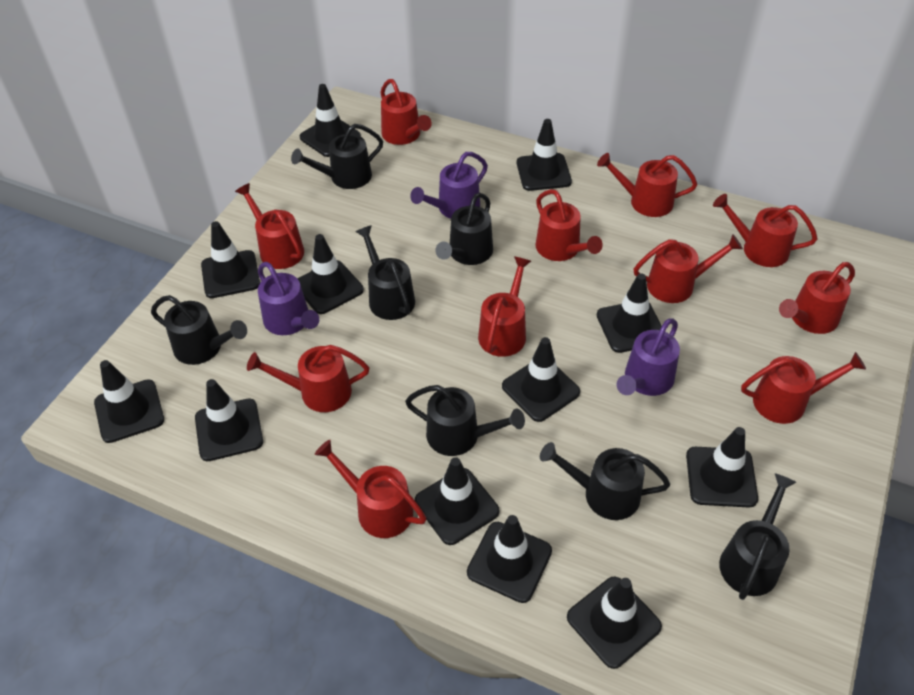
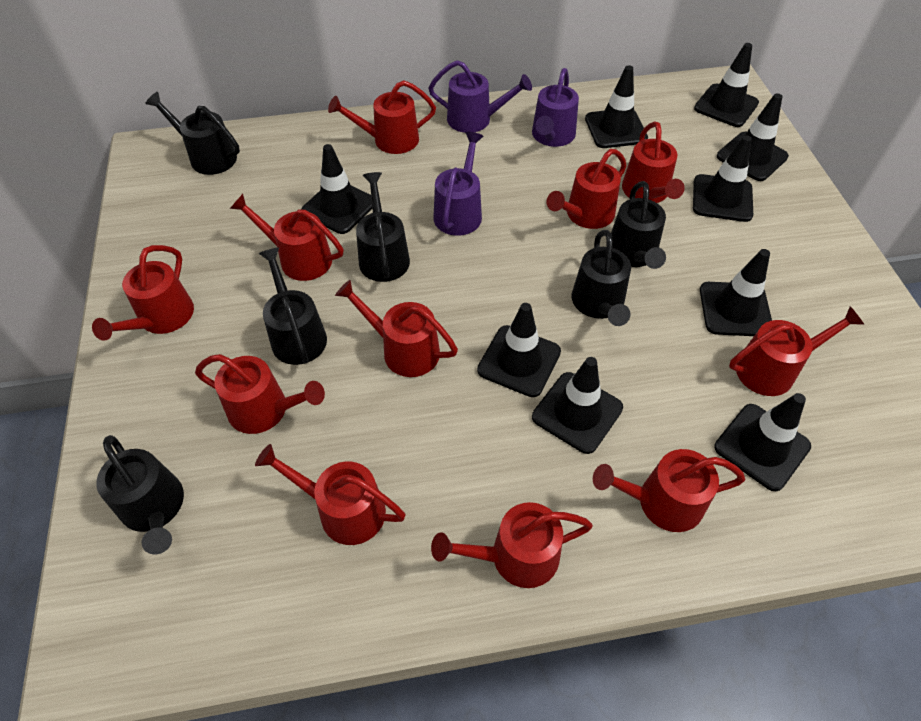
black traffic cone: 12 -> 9
black watering can: 7 -> 6

